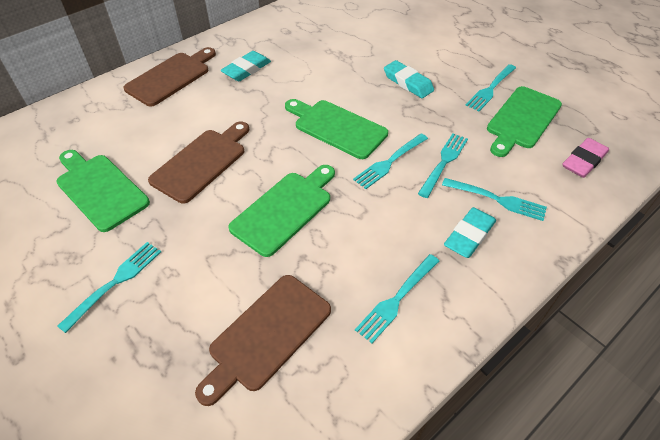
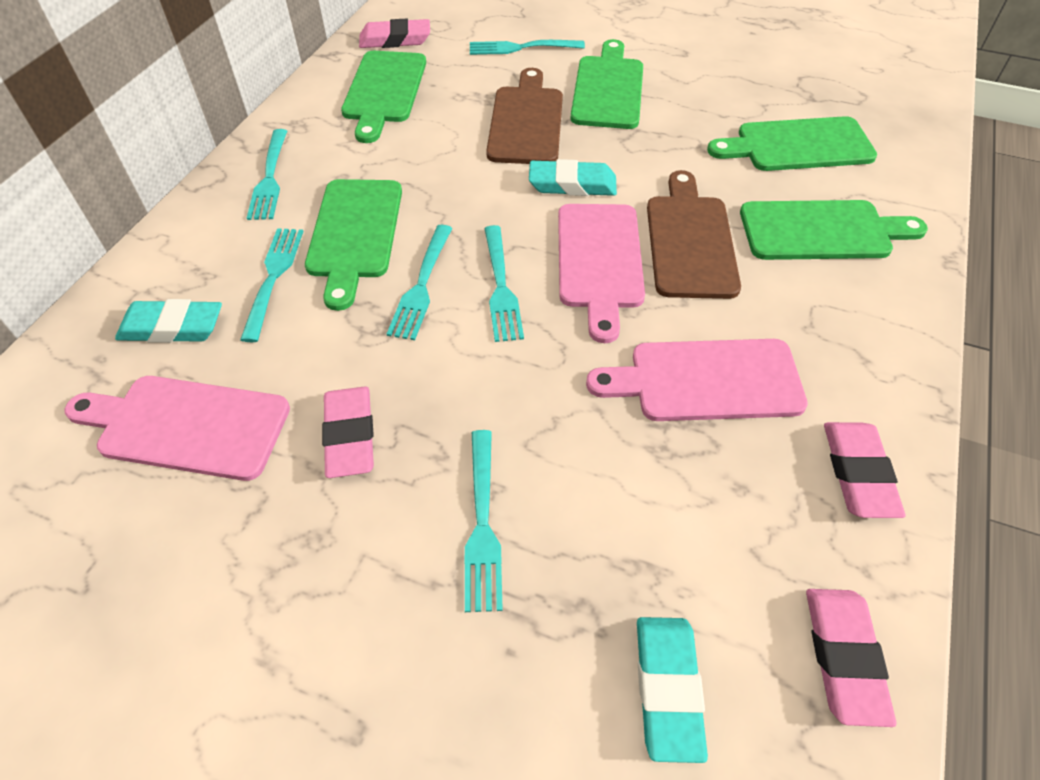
brown cutting board: 3 -> 2
green cutting board: 4 -> 5
pink cutting board: 0 -> 3
pink eraser: 1 -> 4

